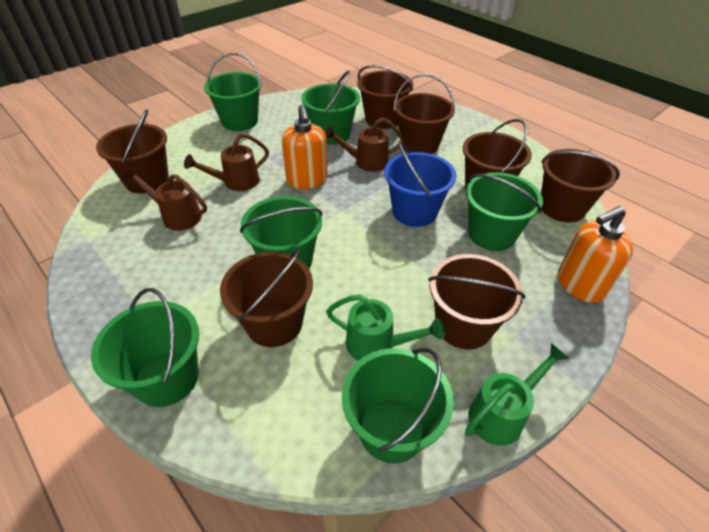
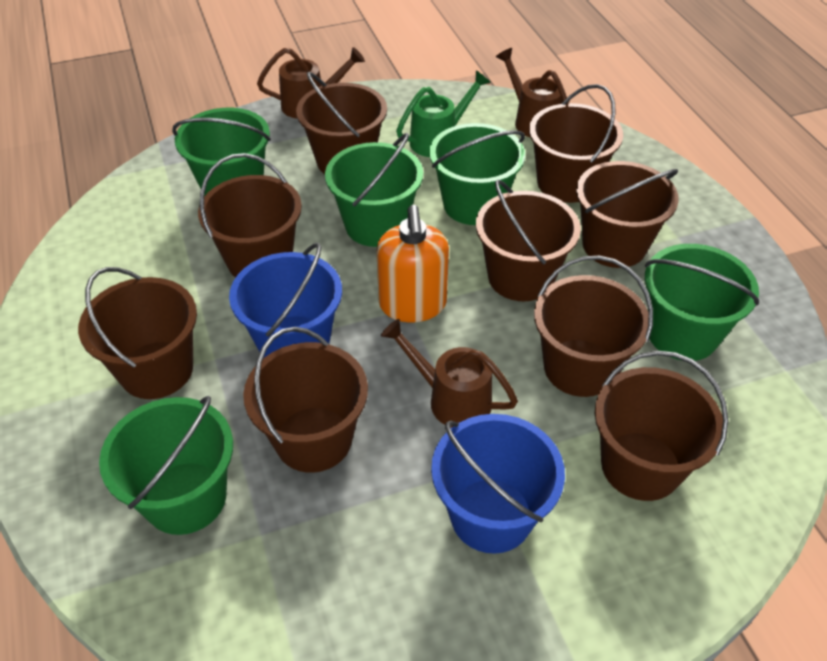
blue bucket: 1 -> 2
brown bucket: 7 -> 9
green bucket: 6 -> 5
green watering can: 2 -> 1
orange soap dispenser: 2 -> 1

